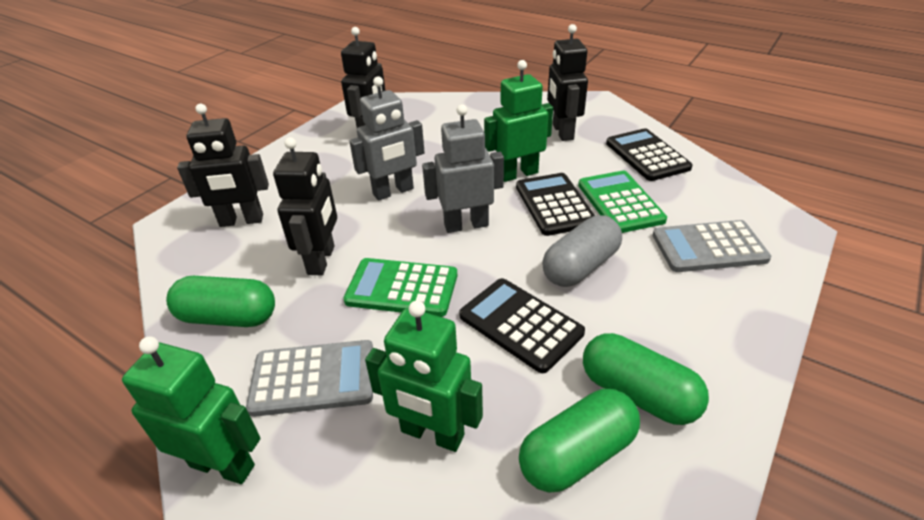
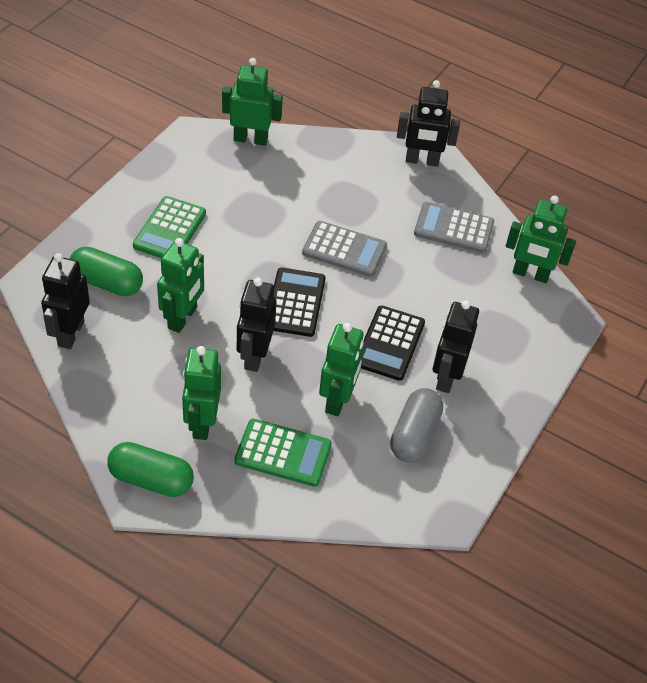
black calculator: 3 -> 2
green capsule: 3 -> 2
green robot: 3 -> 5
grey robot: 2 -> 0

